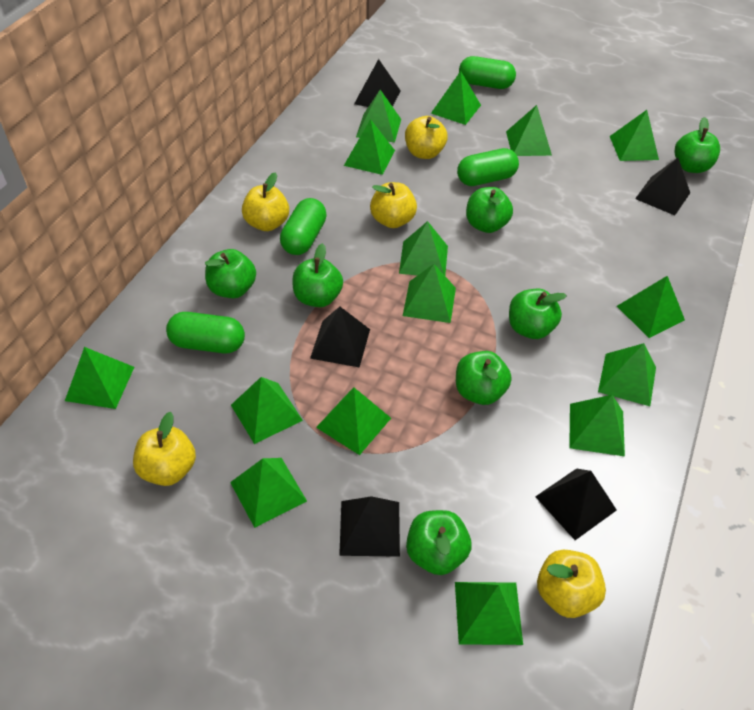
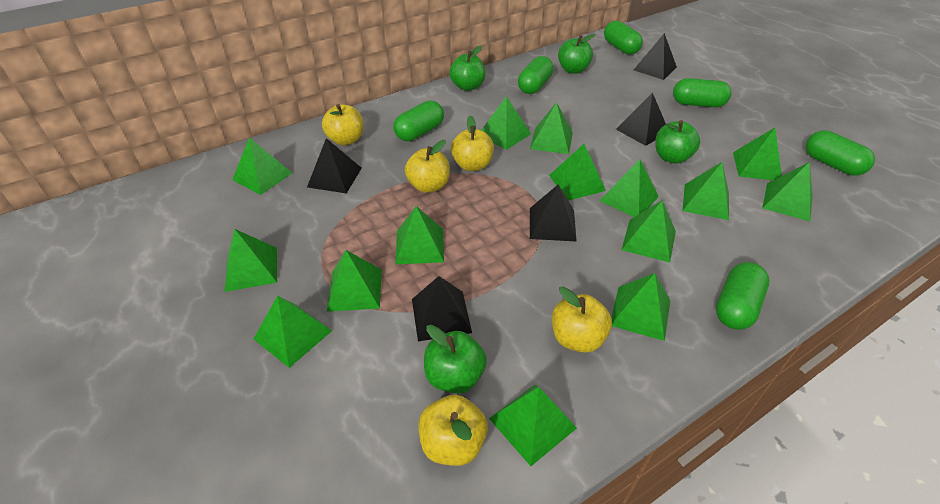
green apple: 7 -> 4
green capsule: 4 -> 6

